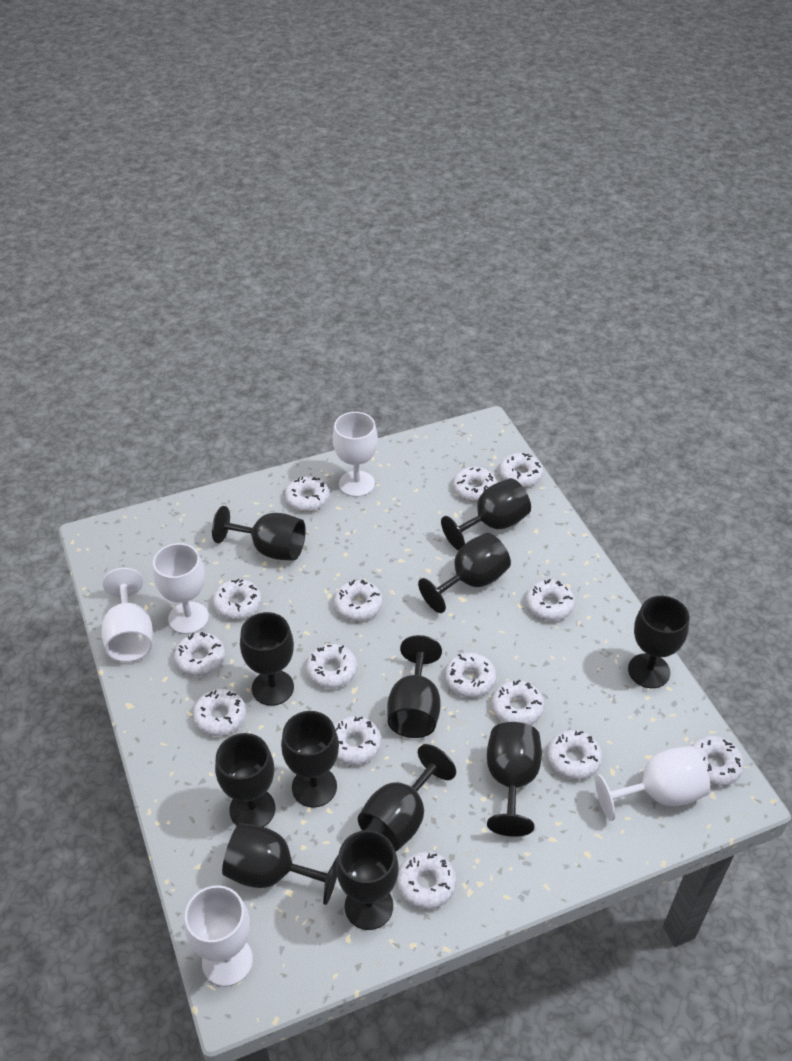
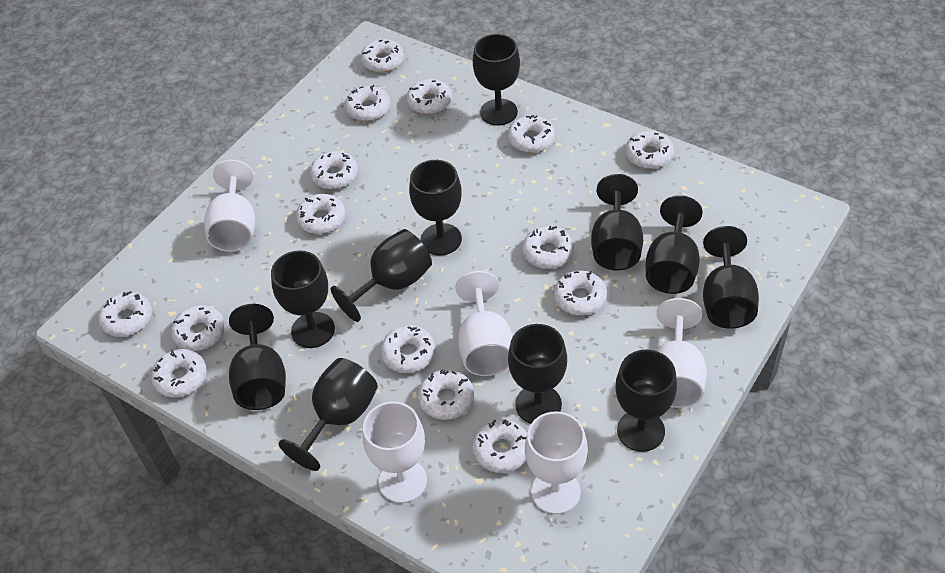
black goblet: 12 -> 11

